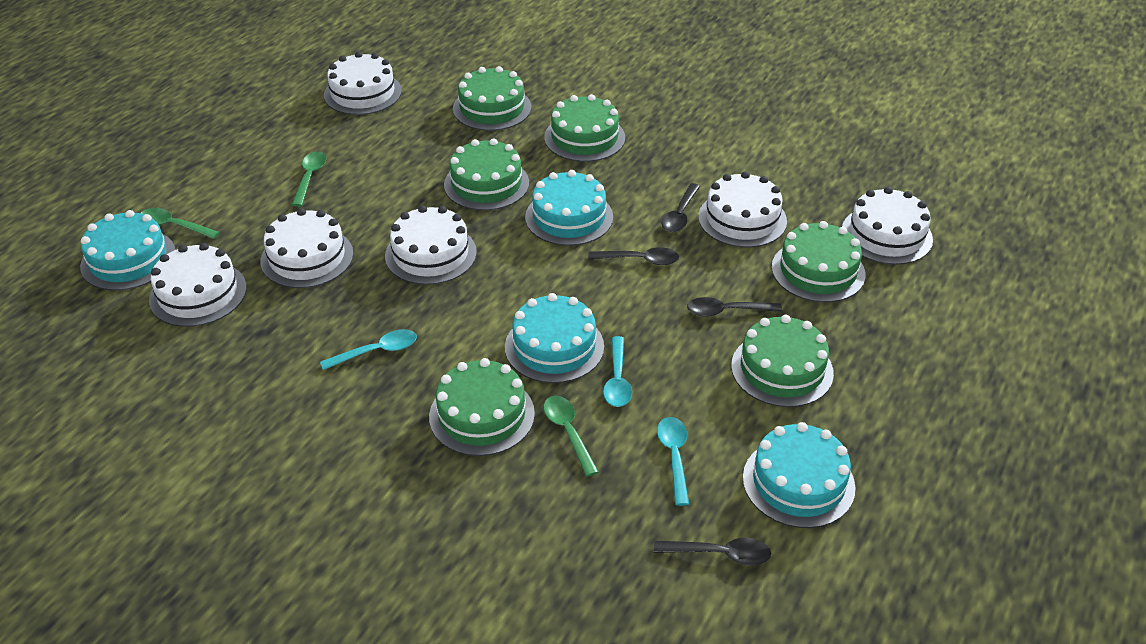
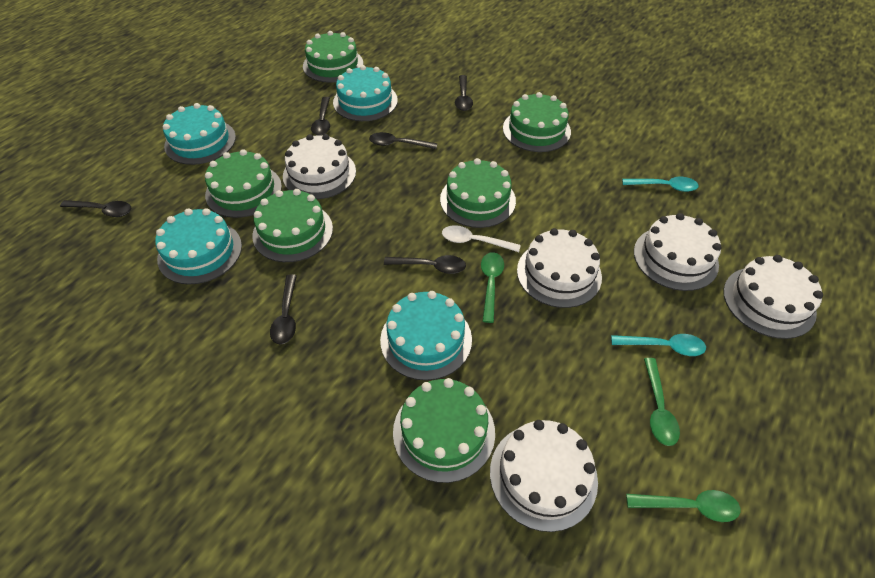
black spoon: 4 -> 6
turquoise spoon: 3 -> 2
white cake: 6 -> 5
white spoon: 0 -> 1

